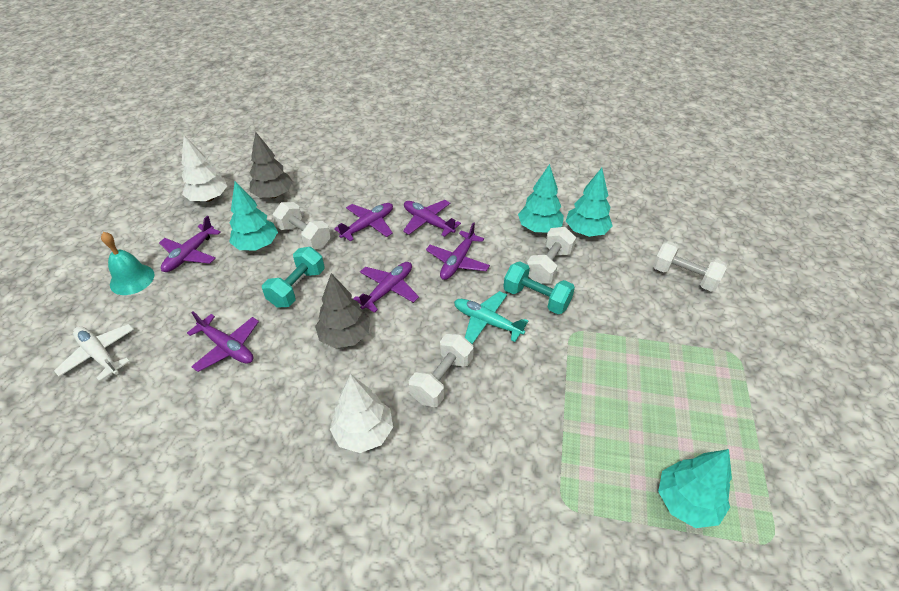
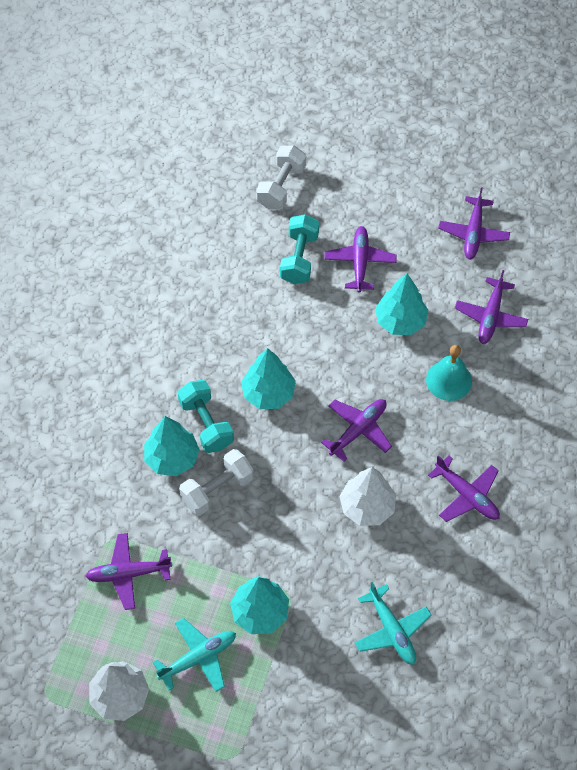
grey tree: 2 -> 0
turquoise plane: 1 -> 2
white dumbbell: 4 -> 2
white plane: 1 -> 0

